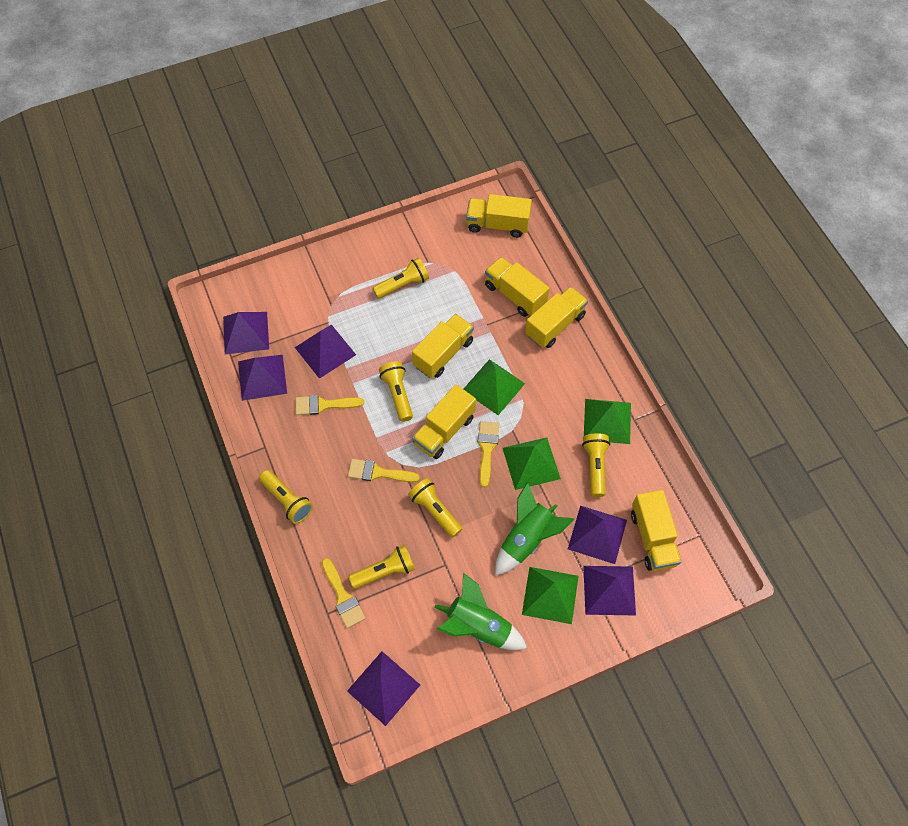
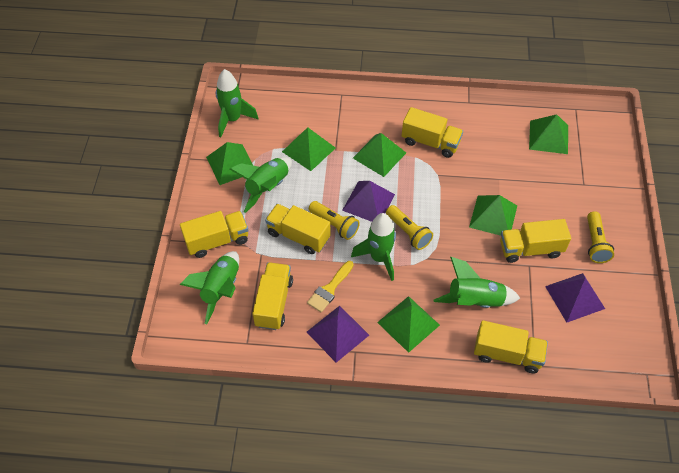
green pyramid: 4 -> 6
green rocket: 2 -> 5
purple pyramid: 6 -> 3
yellow brush: 4 -> 1
yellow flashlight: 6 -> 3

